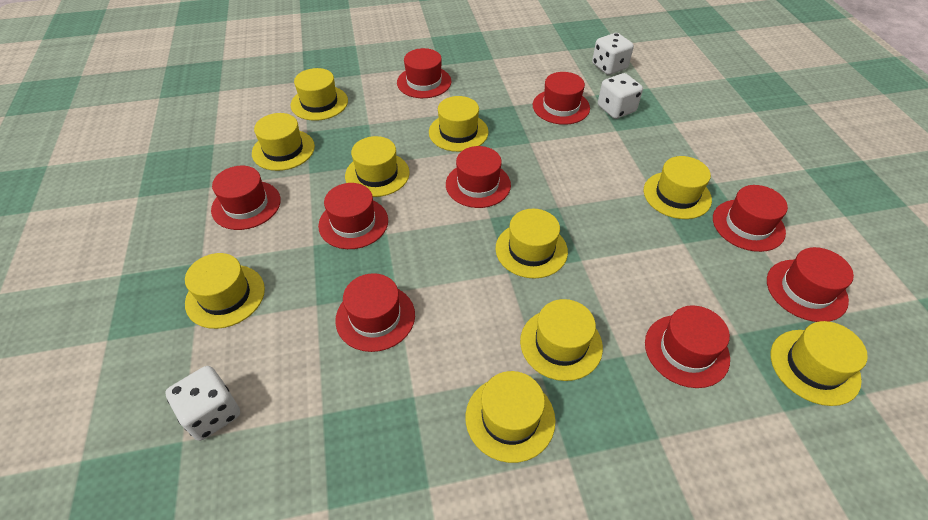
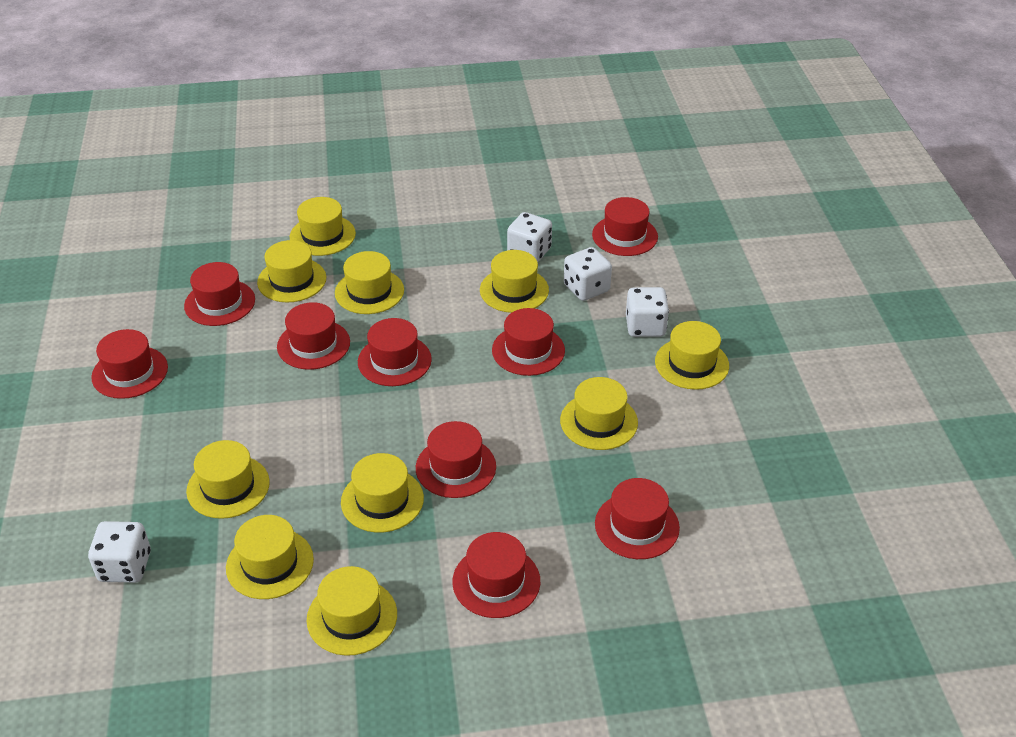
white dice: 3 -> 4

